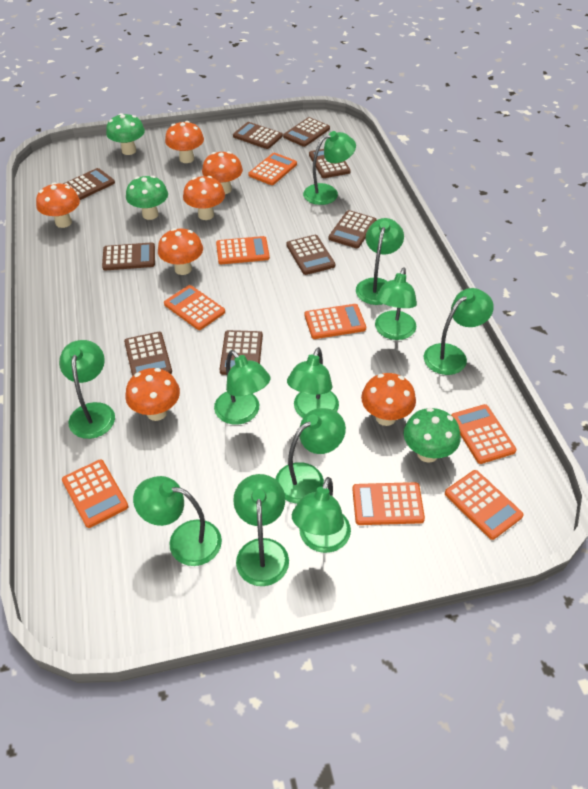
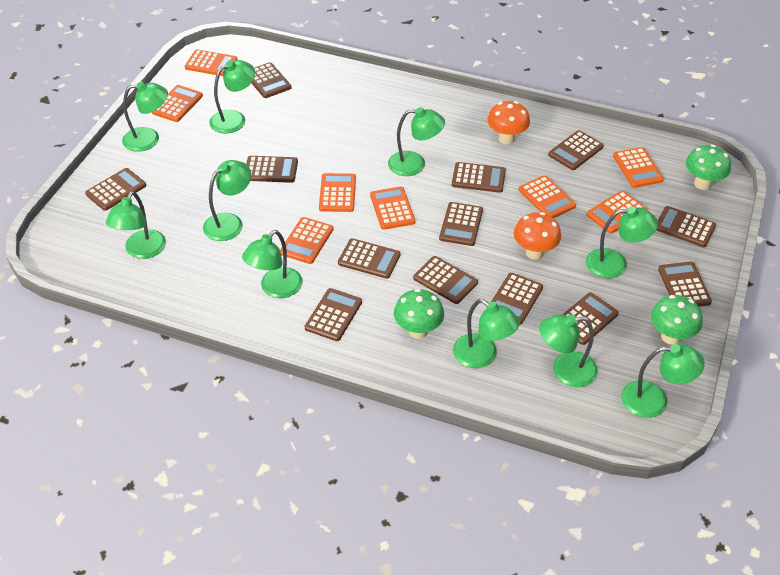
brown calculator: 9 -> 13
green lamp: 11 -> 10
orange mushroom: 7 -> 2

